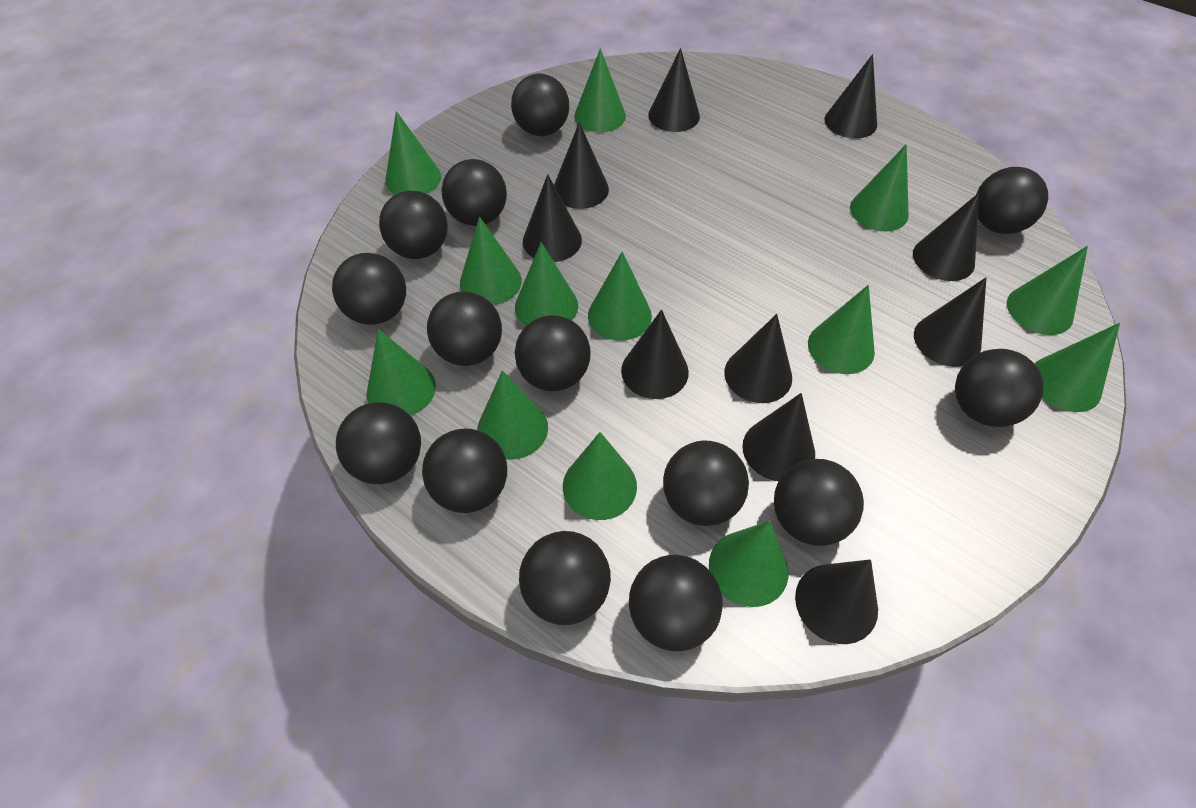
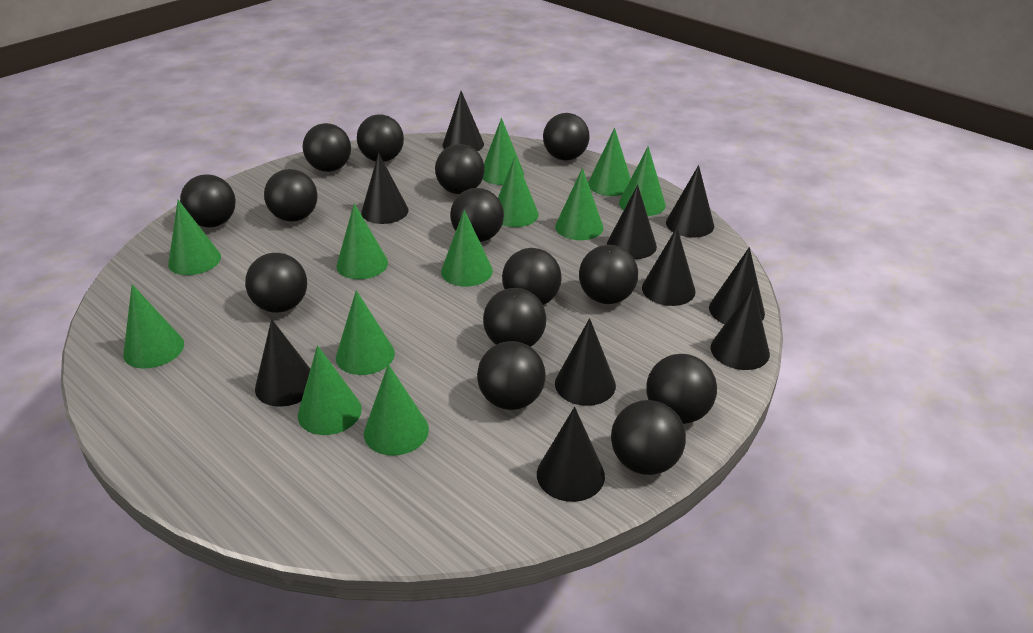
green cone: 13 -> 12

